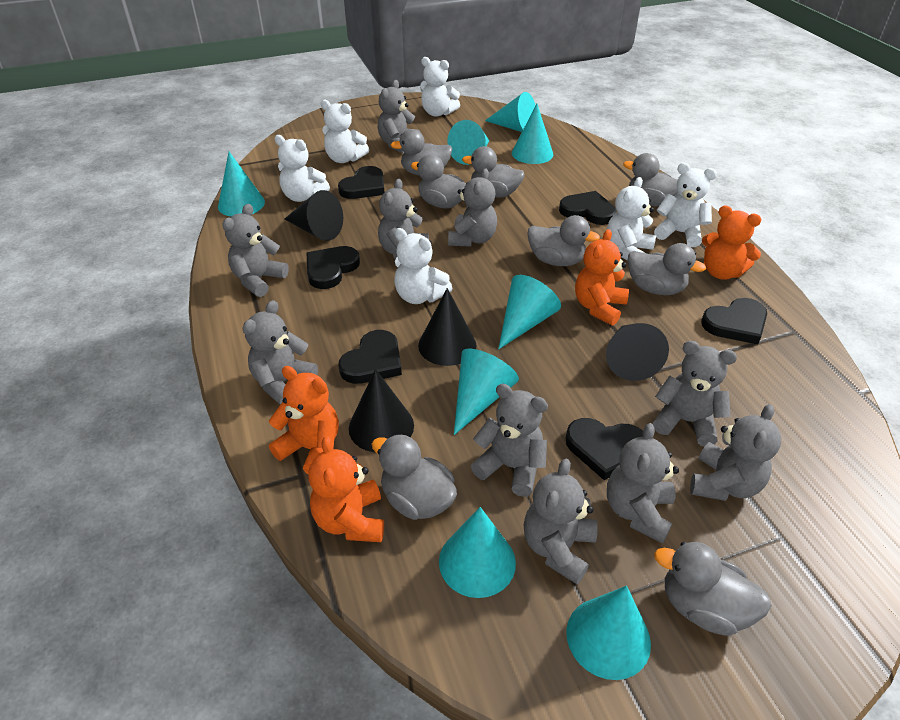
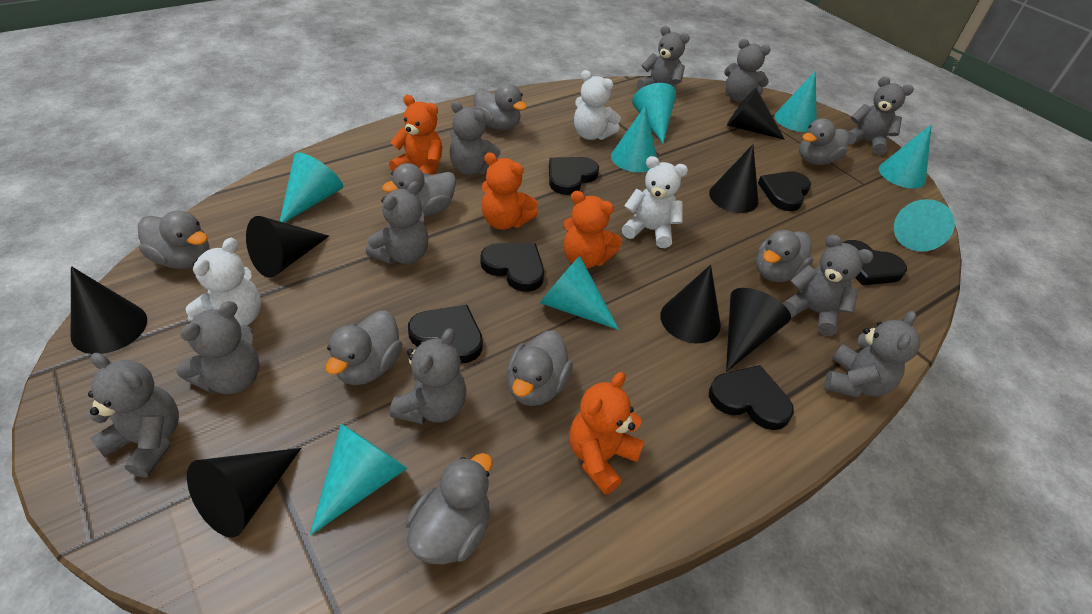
black cone: 4 -> 7
white teddy bear: 6 -> 3

